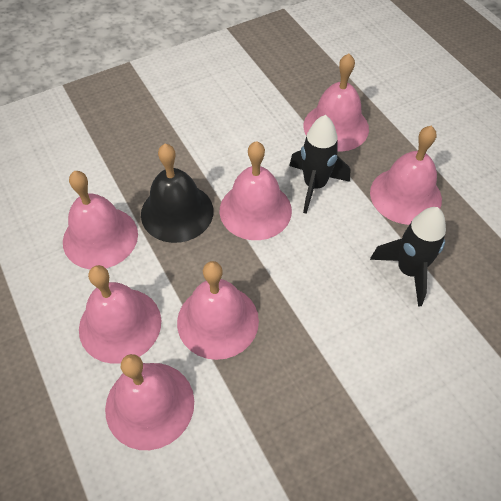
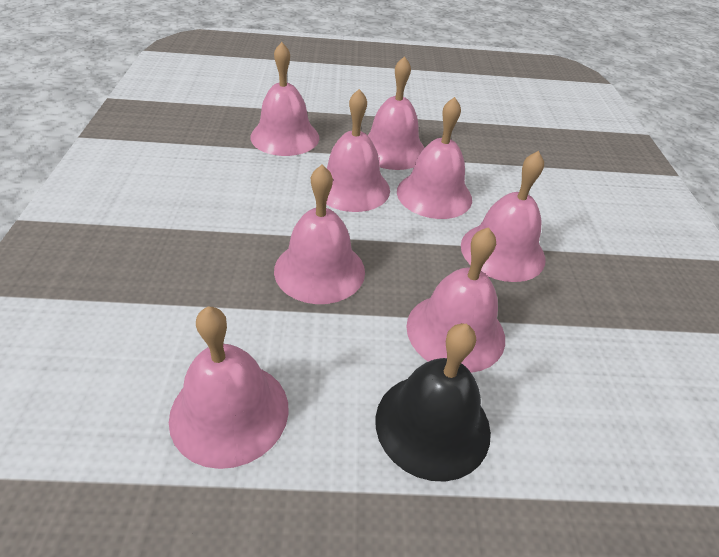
black rocket: 2 -> 0
pink bell: 7 -> 8

